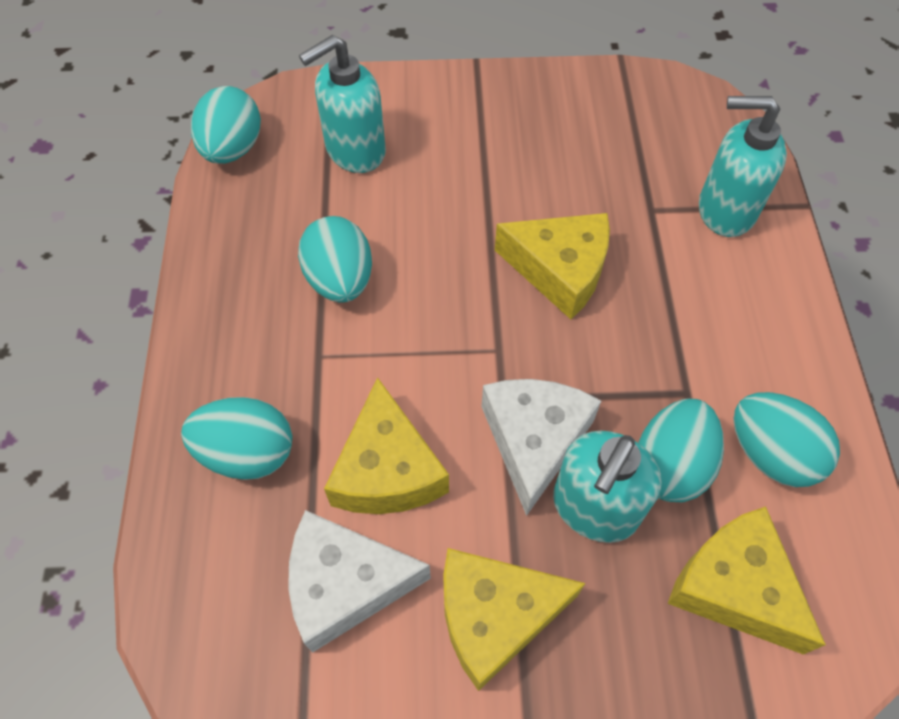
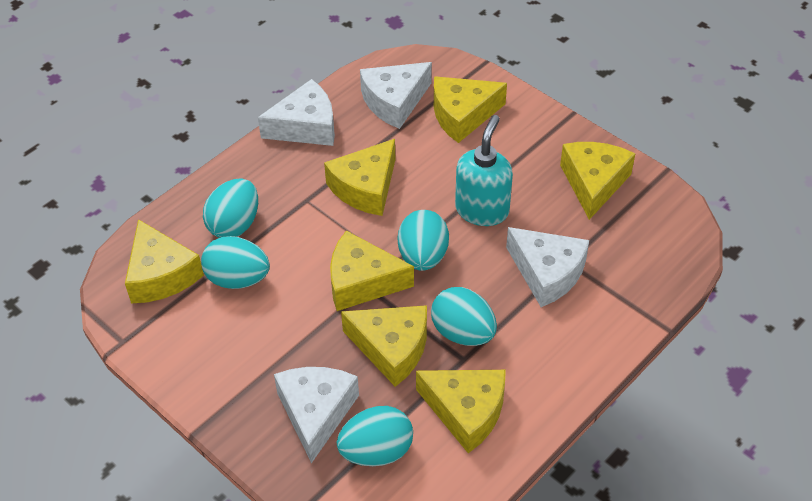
turquoise soap dispenser: 3 -> 1
white cheese: 2 -> 4
yellow cheese: 4 -> 7

